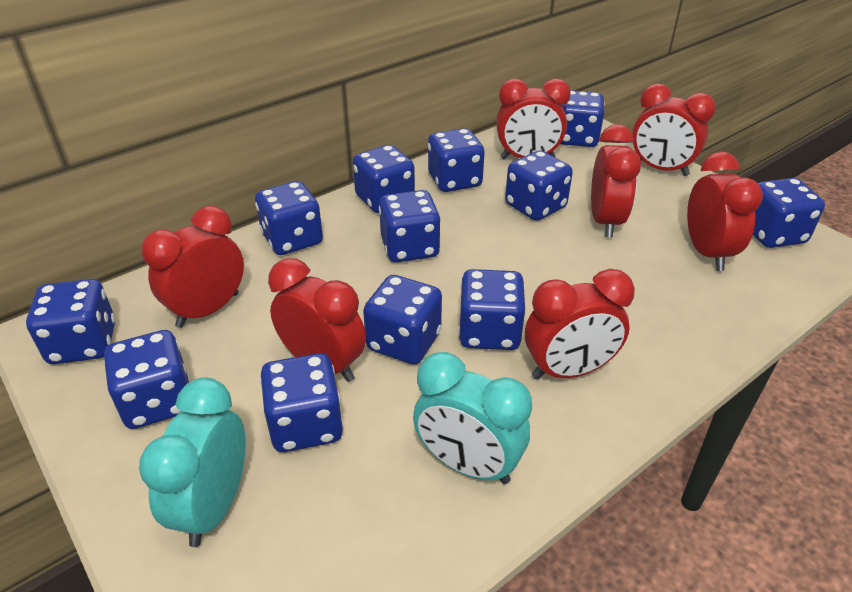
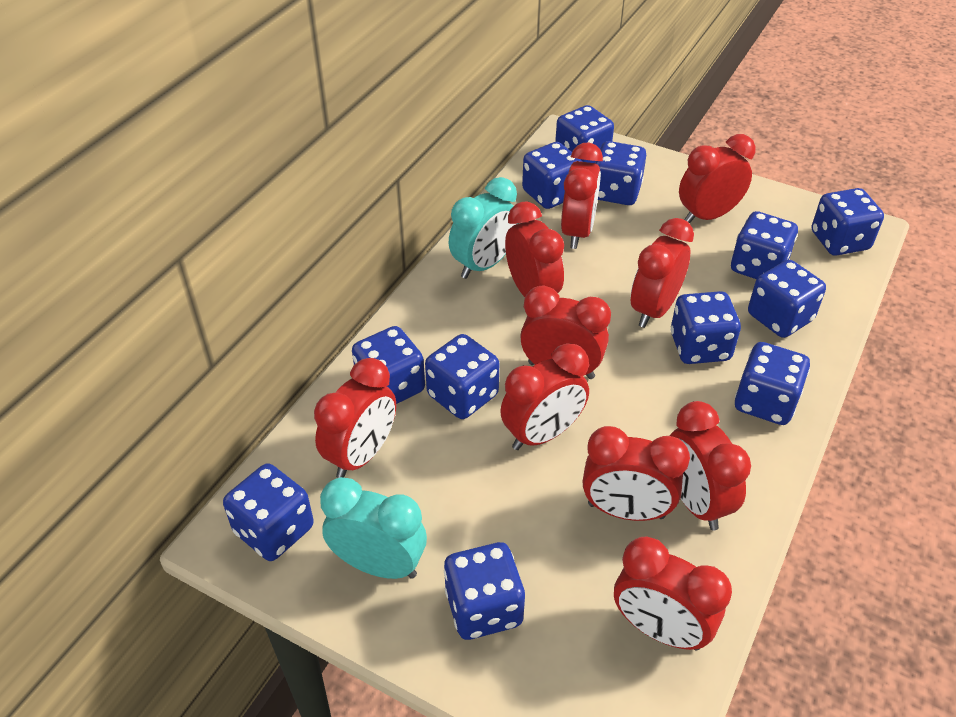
red clock: 7 -> 10

